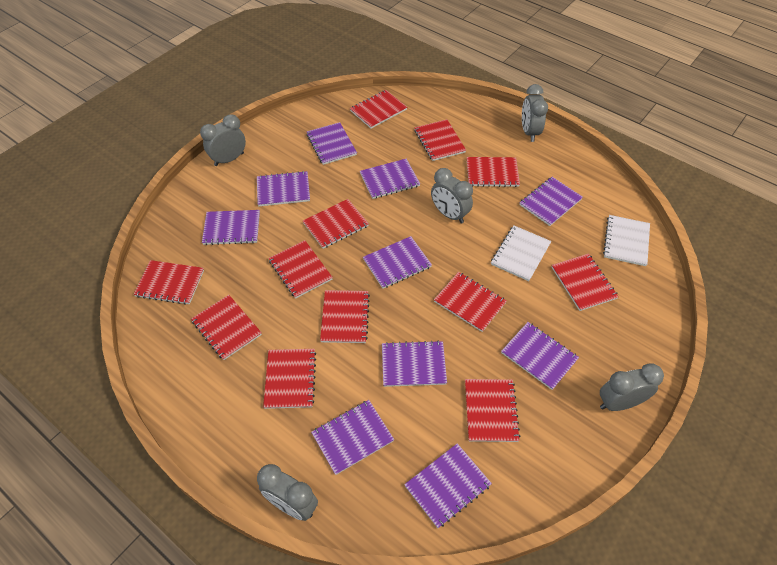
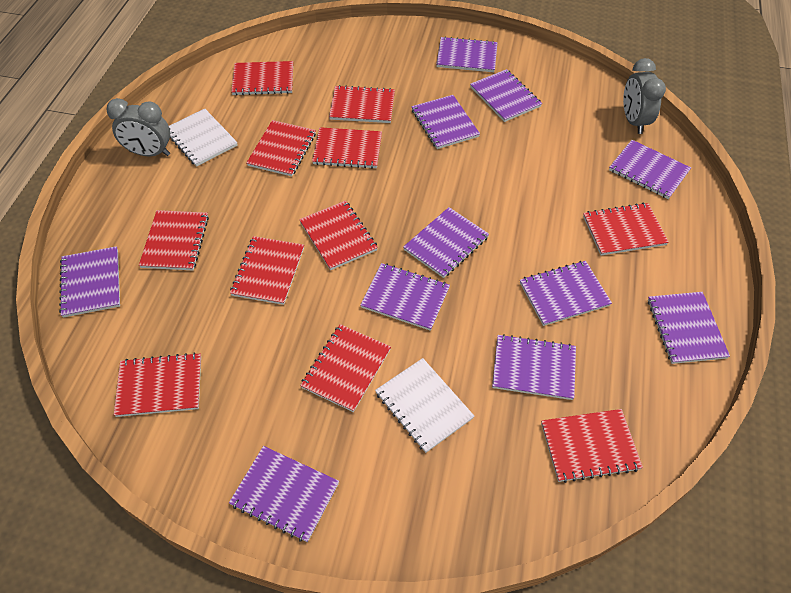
grey clock: 5 -> 2
purple notebook: 10 -> 11
red notebook: 12 -> 11

